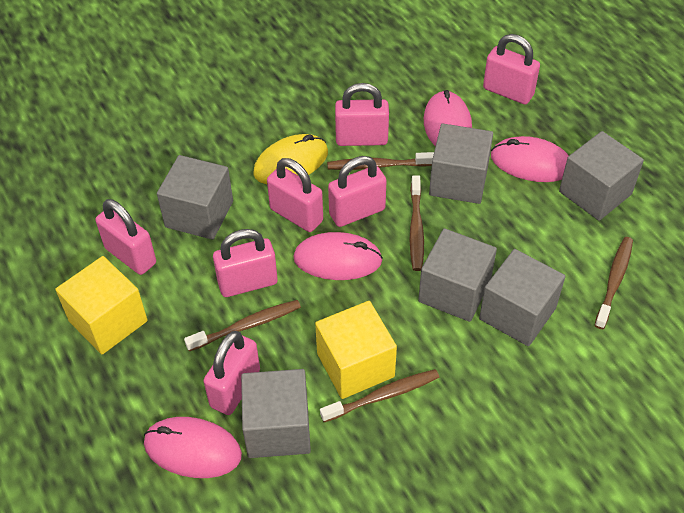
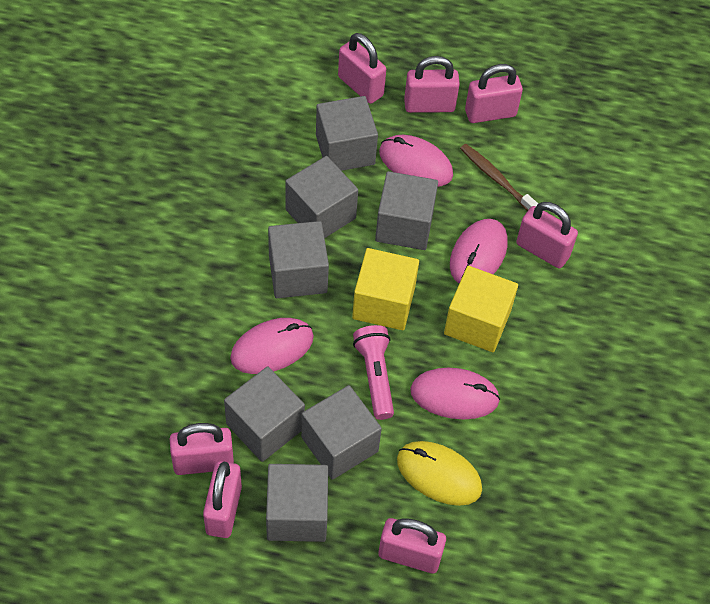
brown toothbrush: 5 -> 1
grey cube: 6 -> 7
pink flashlight: 0 -> 1

